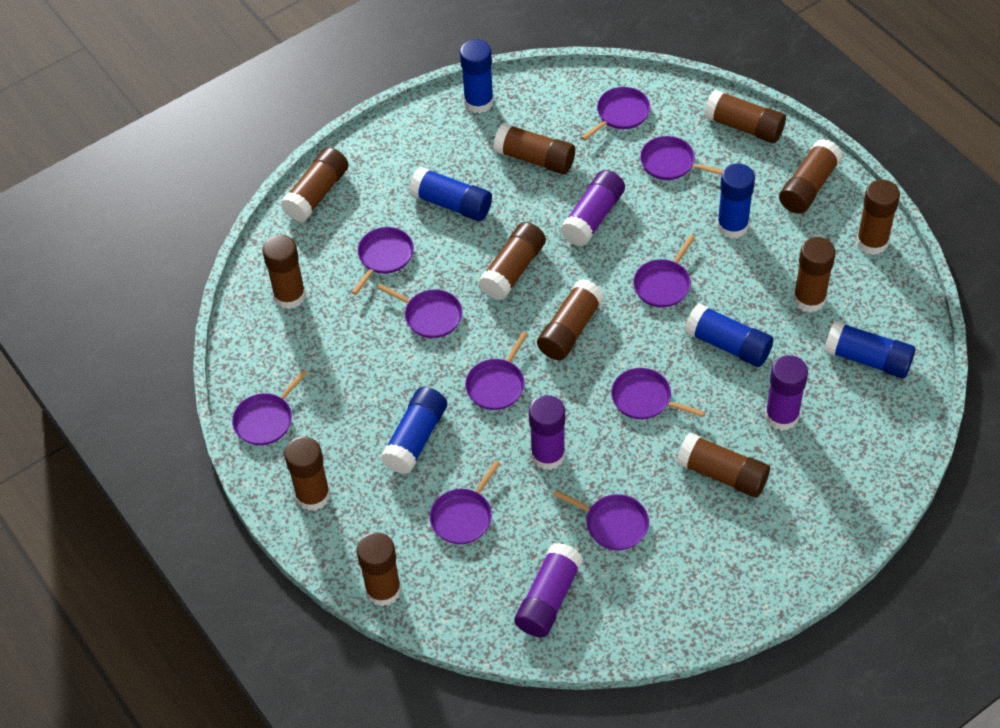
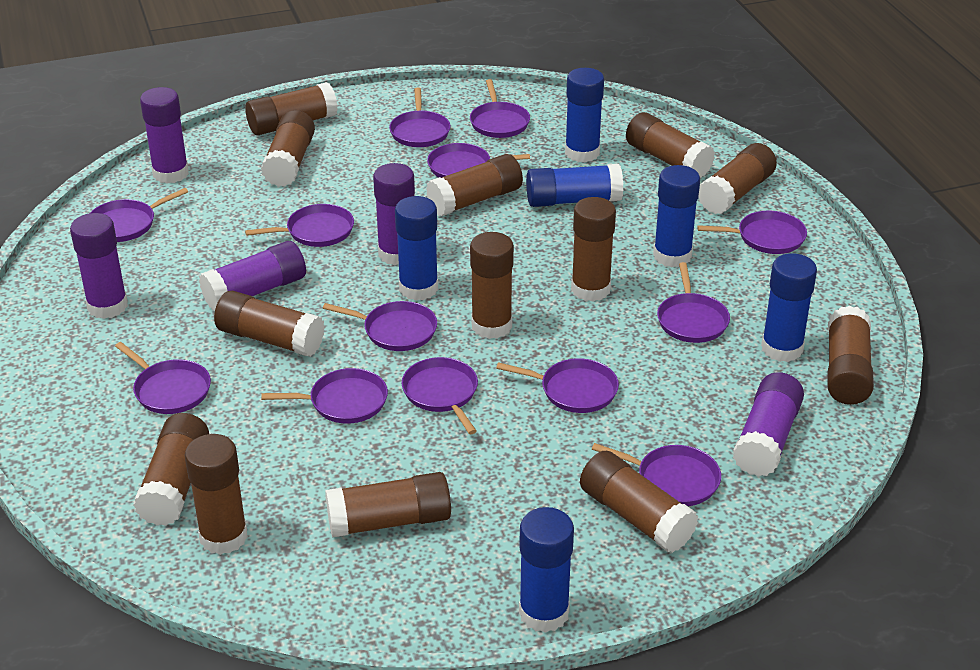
brown glue stick: 12 -> 13
purple glue stick: 4 -> 5
purple pan: 10 -> 13

